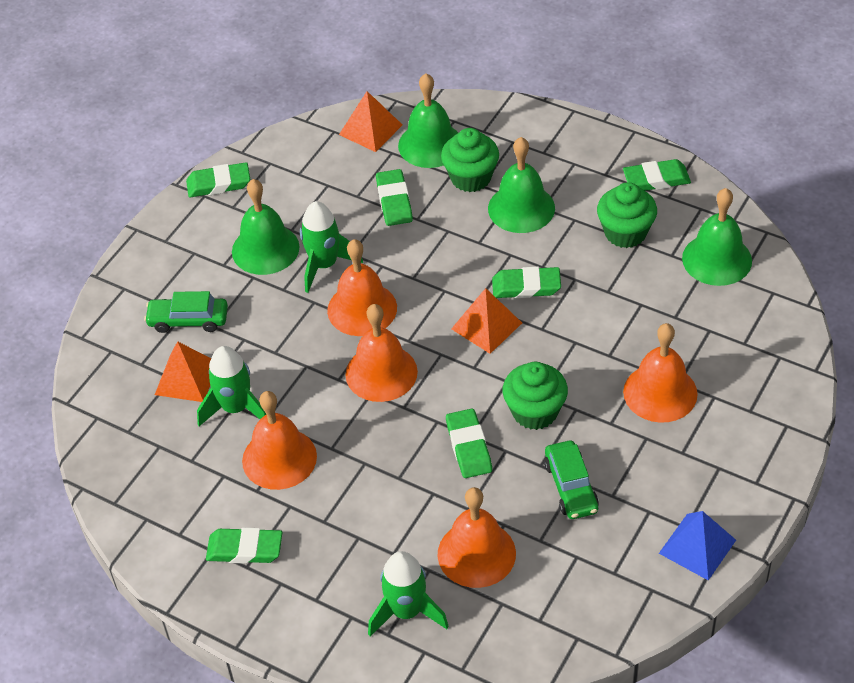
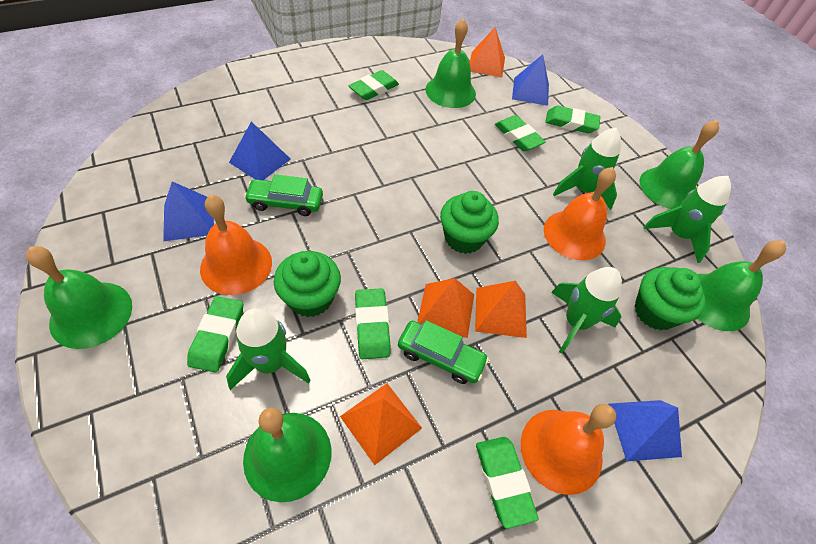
blue pyramid: 1 -> 4
green bell: 4 -> 5
green rocket: 3 -> 4
orange bell: 5 -> 3
orange pyramid: 3 -> 4

